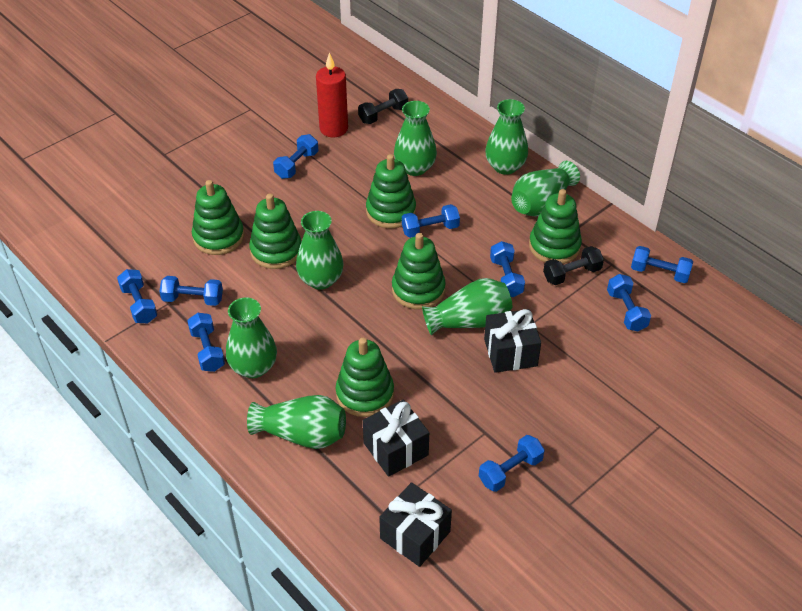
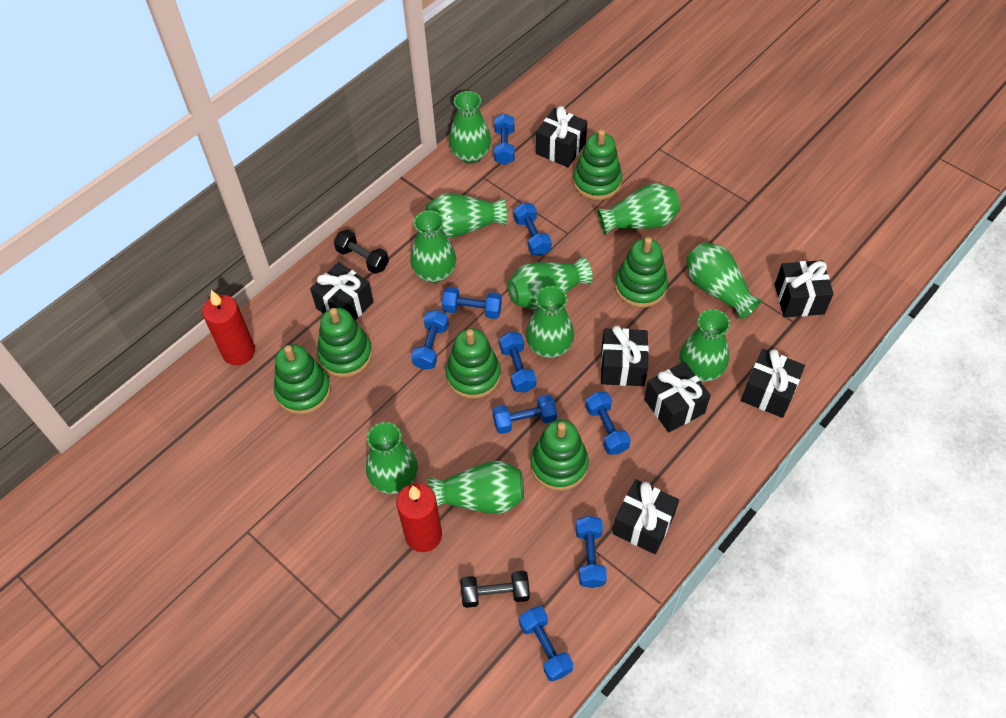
black gift: 3 -> 7
green vase: 7 -> 10
red candle: 1 -> 2

